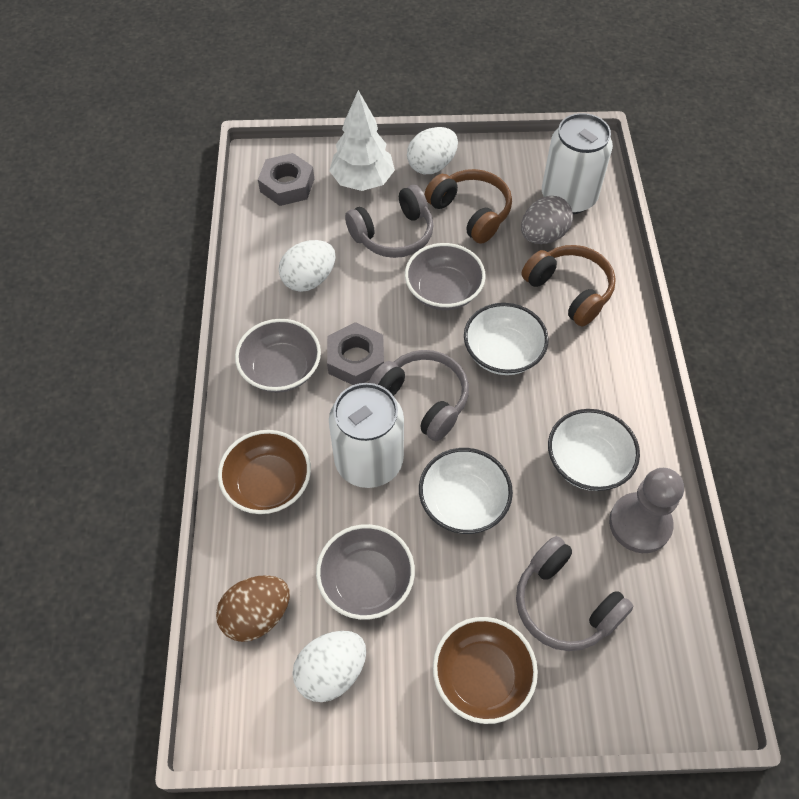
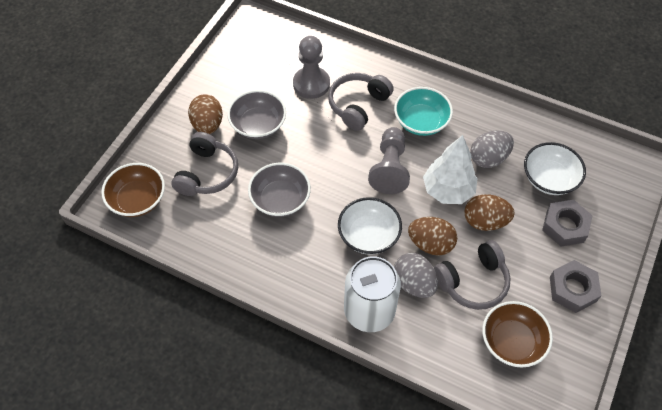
brown egg: 1 -> 3
brown headphones: 2 -> 0
grey bowl: 3 -> 2
grey egg: 1 -> 2
grey pawn: 1 -> 2
turquoise bowl: 0 -> 1
white bowl: 3 -> 2
white can: 2 -> 1
white egg: 3 -> 0

